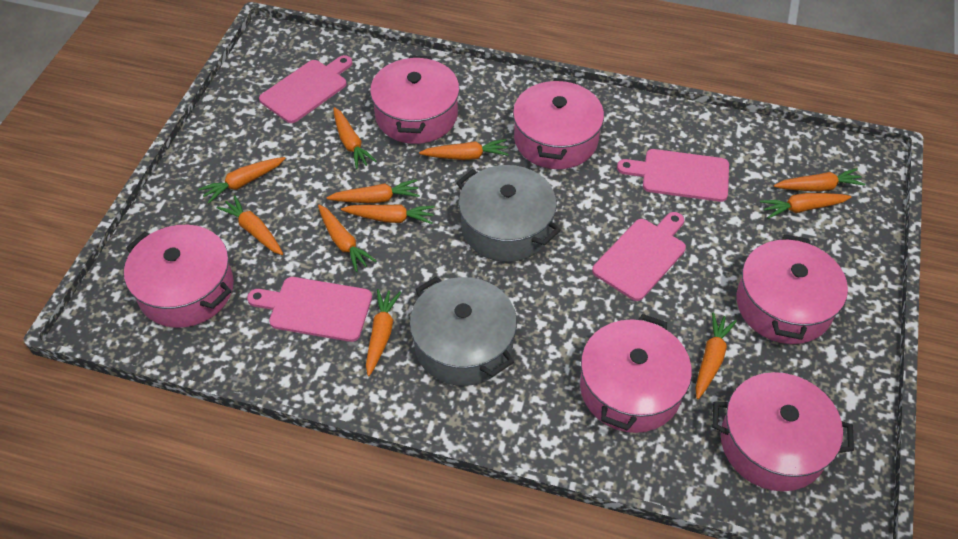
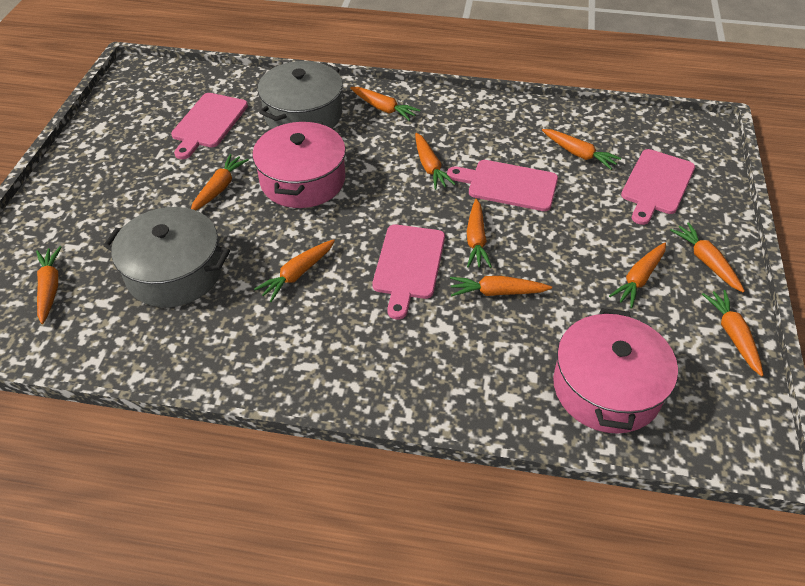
pink pot: 6 -> 2

